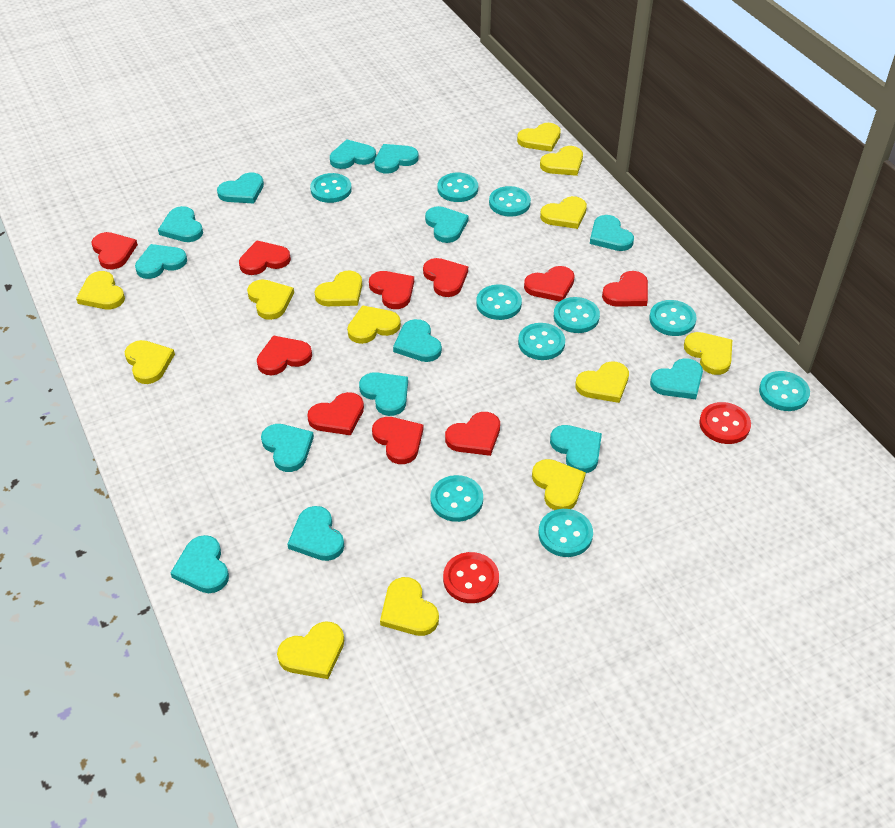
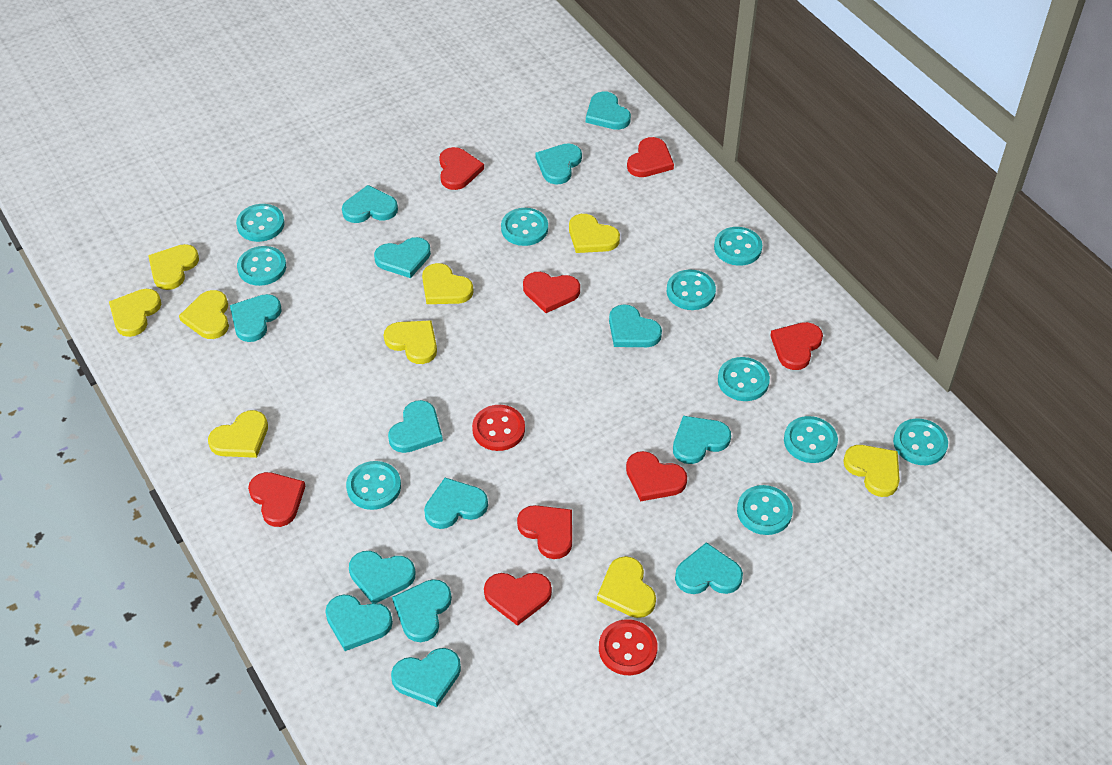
red heart: 10 -> 8
yellow heart: 13 -> 9

